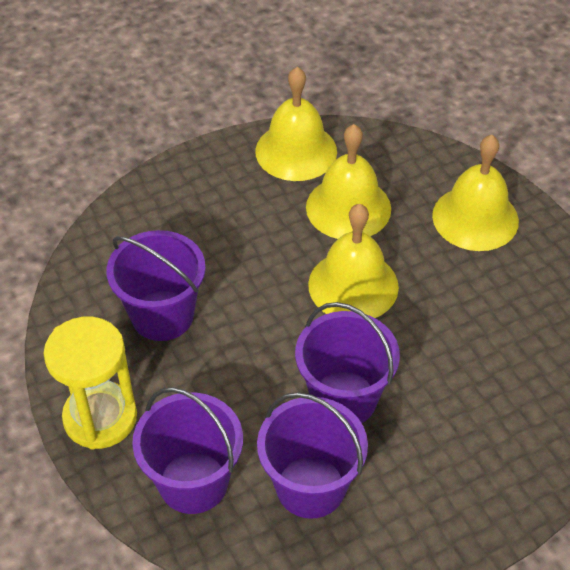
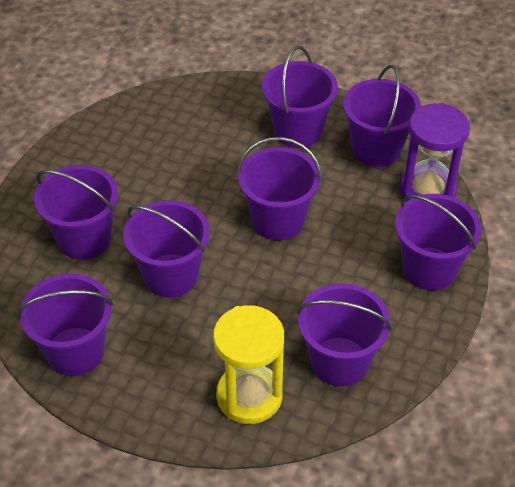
purple bucket: 4 -> 8
purple hourglass: 0 -> 1
yellow bell: 4 -> 0

